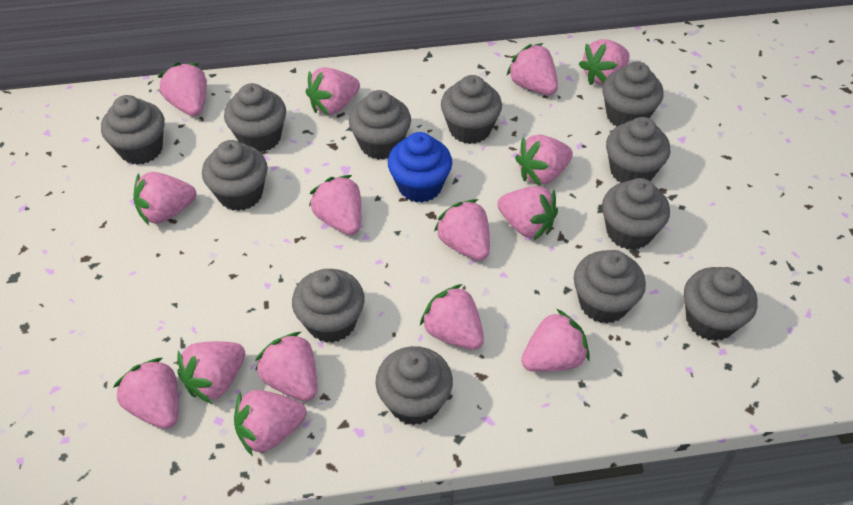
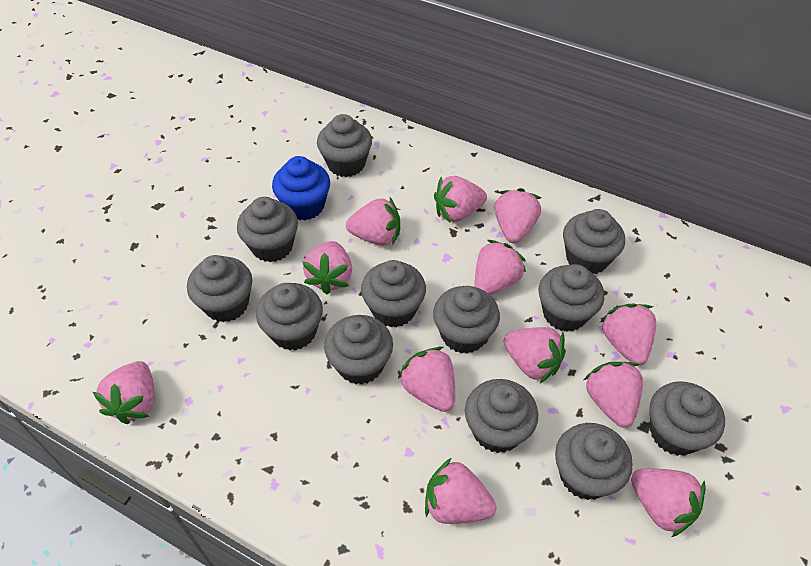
pink strawberry: 15 -> 12

